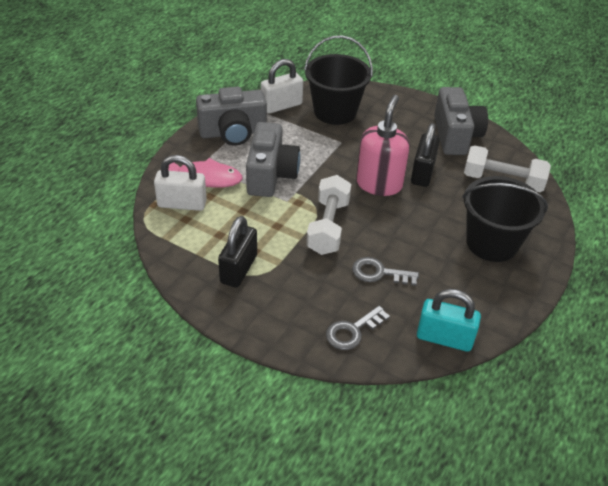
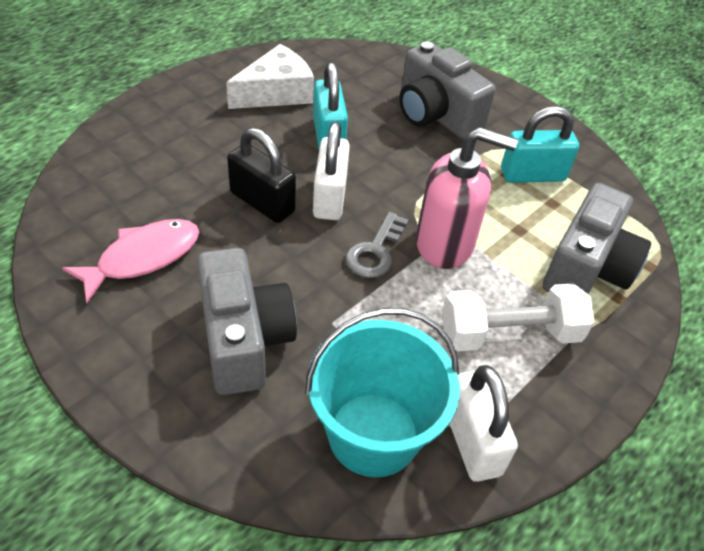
black bucket: 2 -> 0
black padlock: 2 -> 1
grey key: 2 -> 1
turquoise bucket: 0 -> 1
turquoise padlock: 1 -> 2
white cheese: 0 -> 1
white dumbbell: 2 -> 1

